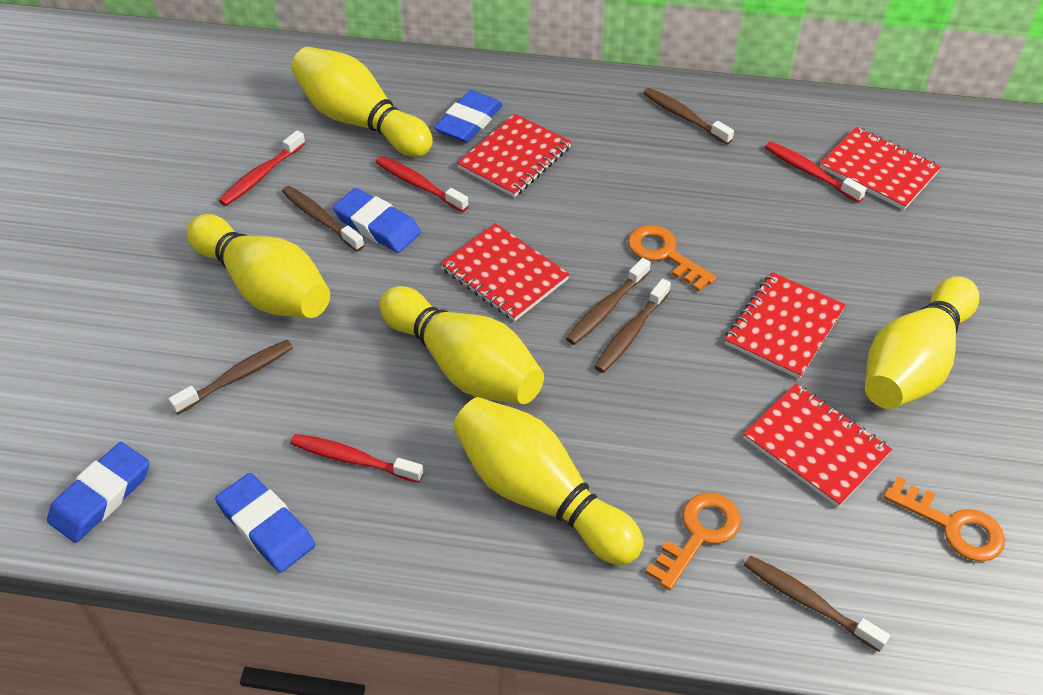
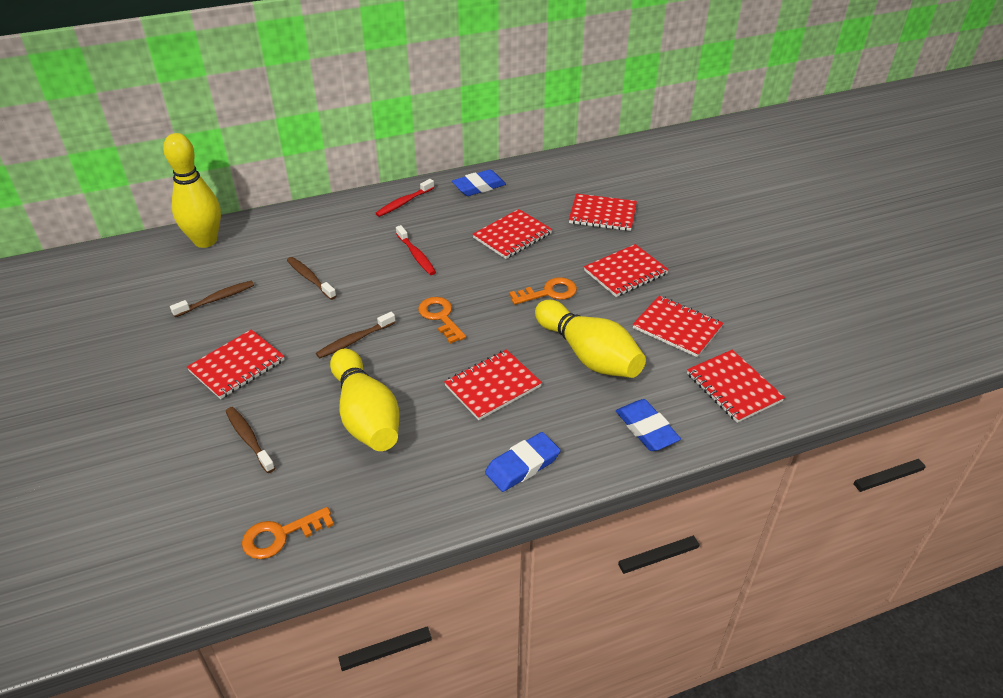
blue eraser: 4 -> 3
brown toothbrush: 6 -> 4
red notebook: 5 -> 7
red toothbrush: 4 -> 2
yellow bowling pin: 5 -> 3

